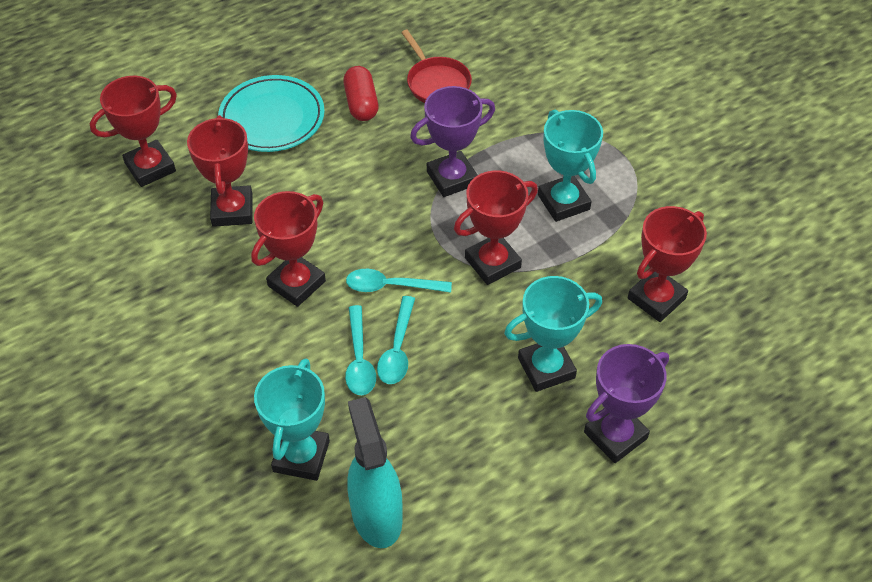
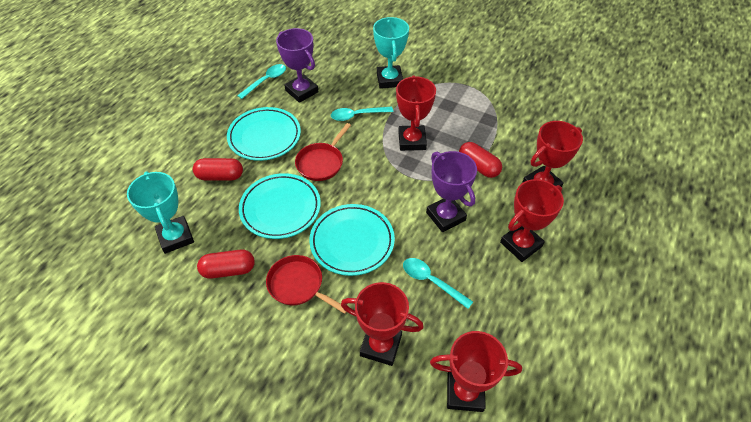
red capsule: 1 -> 3
red pan: 1 -> 2
turquoise plate: 1 -> 3
turquoise spray bottle: 1 -> 0
turquoise trophy: 3 -> 2

